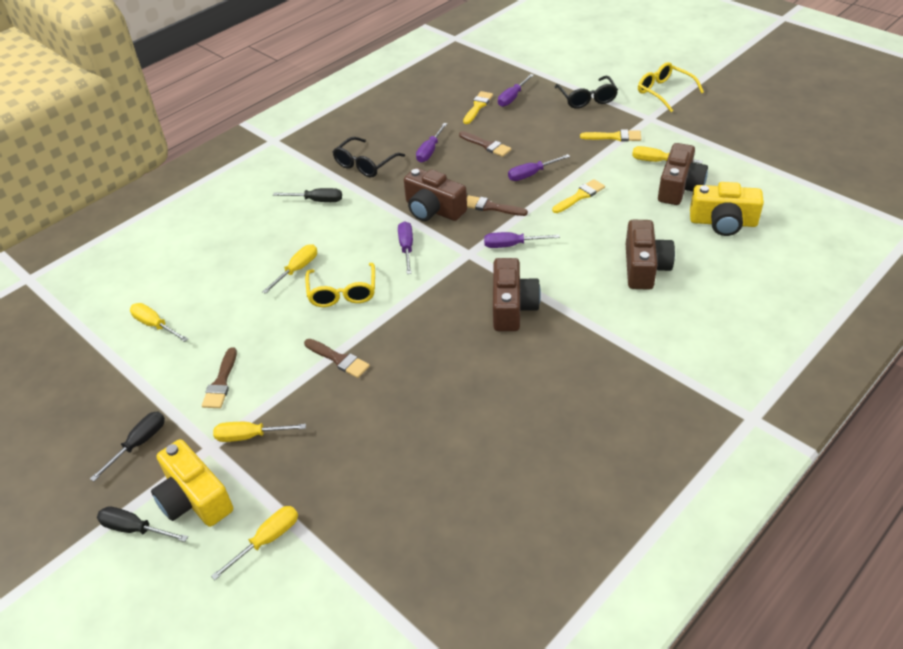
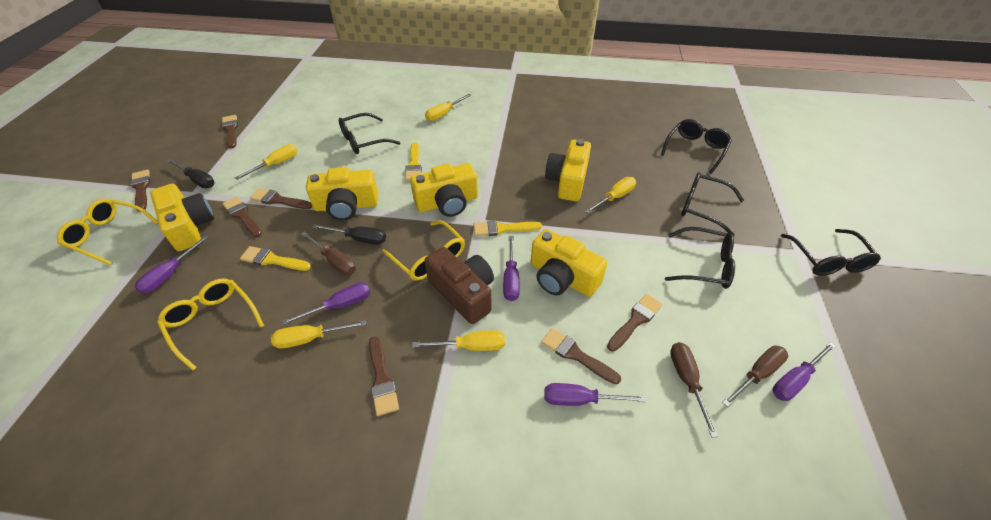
black glasses: 2 -> 5
black screwdriver: 3 -> 2
brown brush: 4 -> 7
brown camera: 4 -> 1
brown screwdriver: 0 -> 3
yellow camera: 2 -> 5
yellow glasses: 2 -> 3

